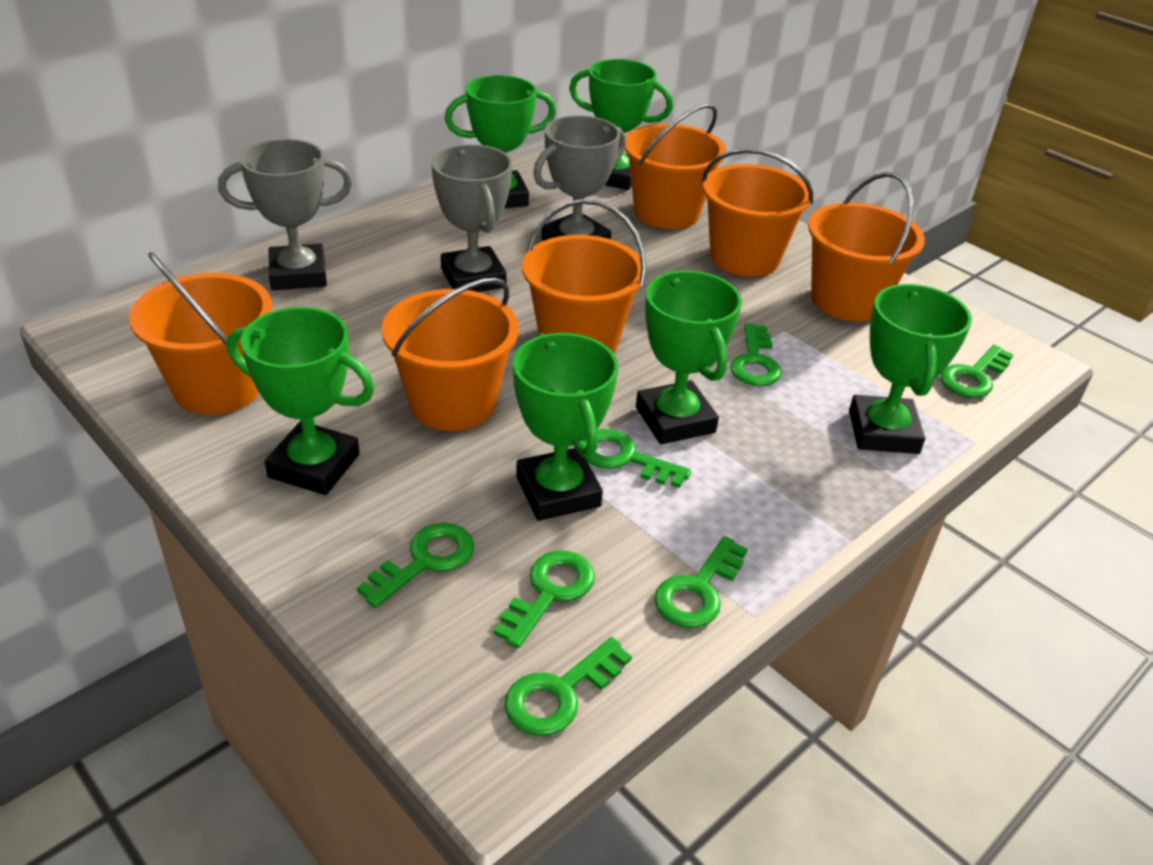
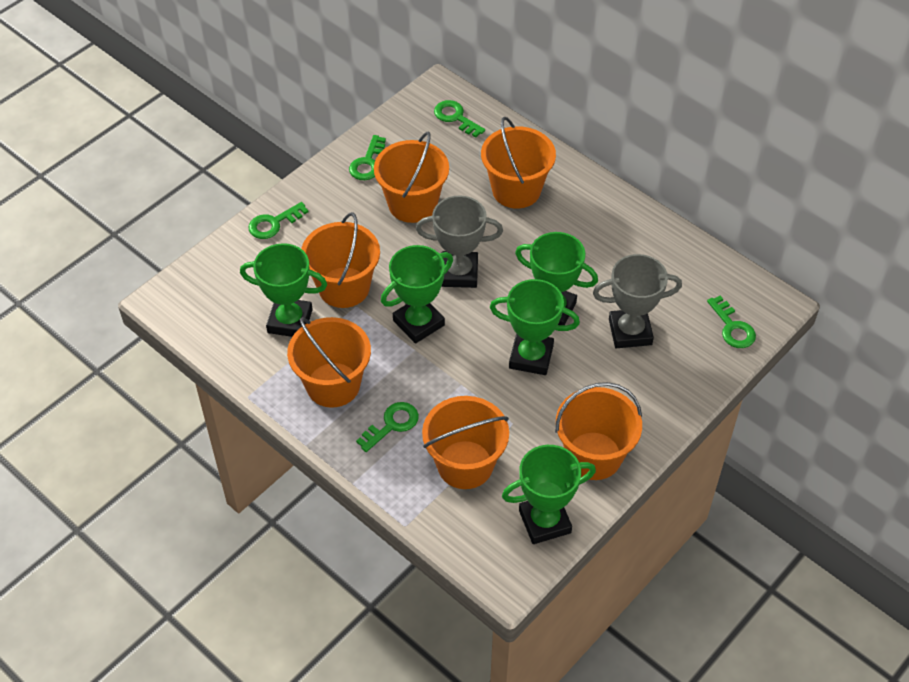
green key: 7 -> 5
green trophy: 6 -> 5
grey trophy: 3 -> 2

